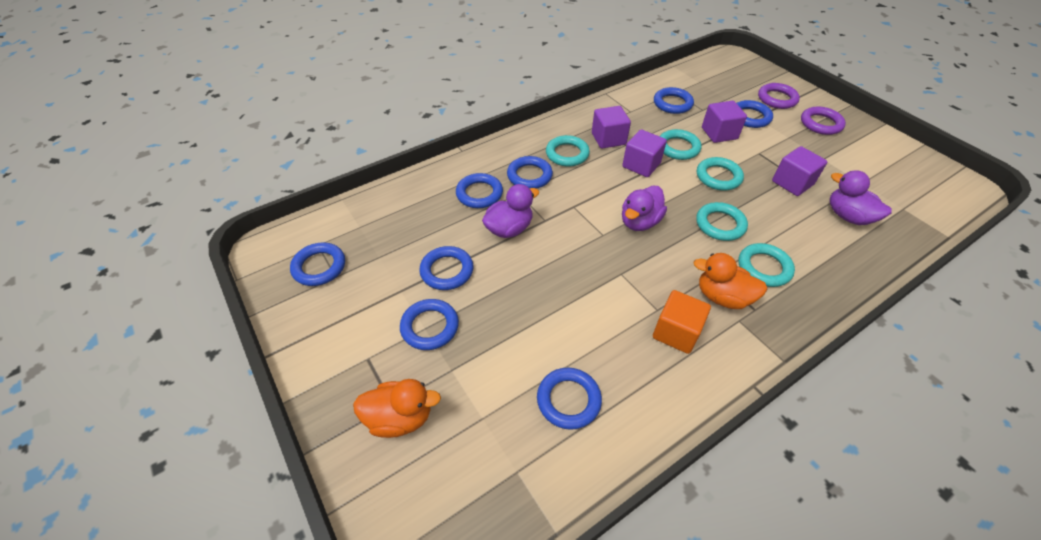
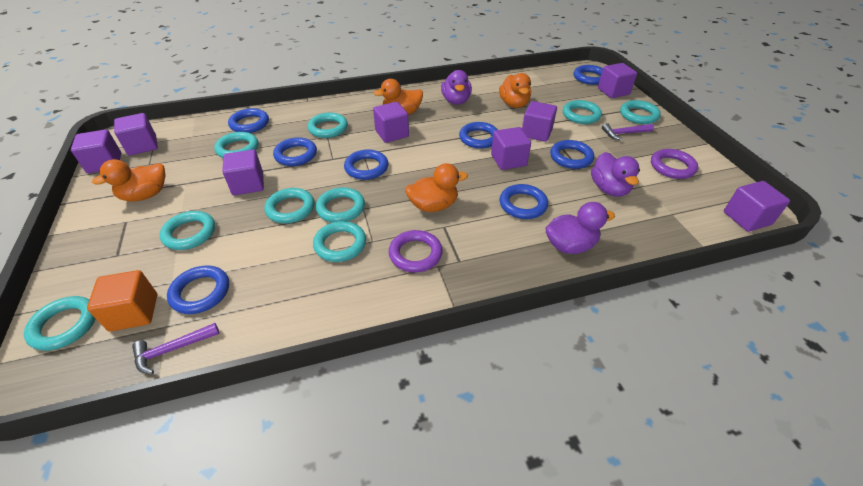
orange duck: 2 -> 4
purple cube: 4 -> 8
purple hammer: 0 -> 2
turquoise ring: 5 -> 9

